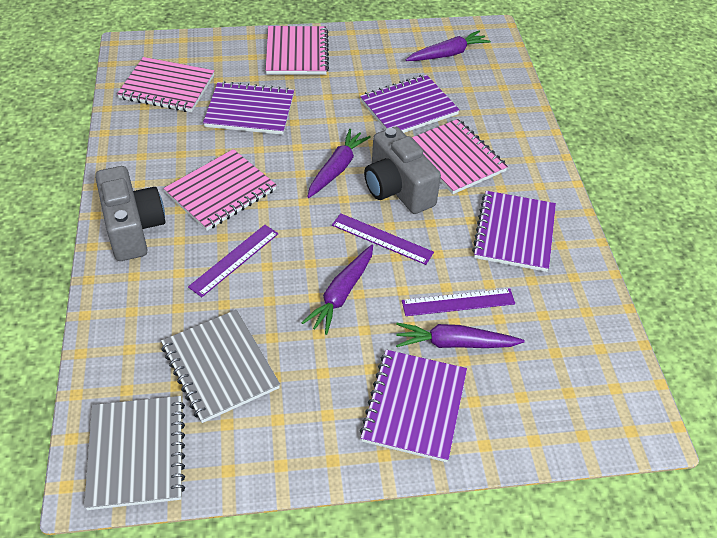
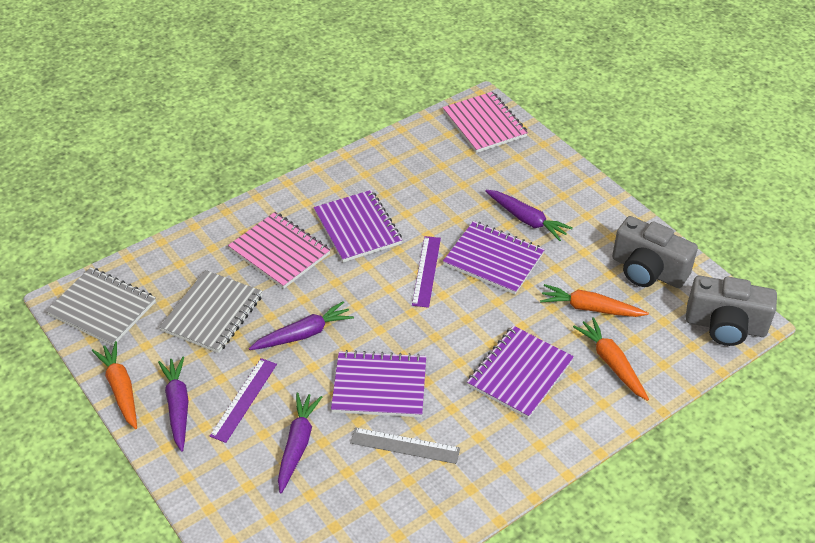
grey ruler: 0 -> 1
orange carrot: 0 -> 3
pink notebook: 4 -> 2
purple ruler: 3 -> 2

